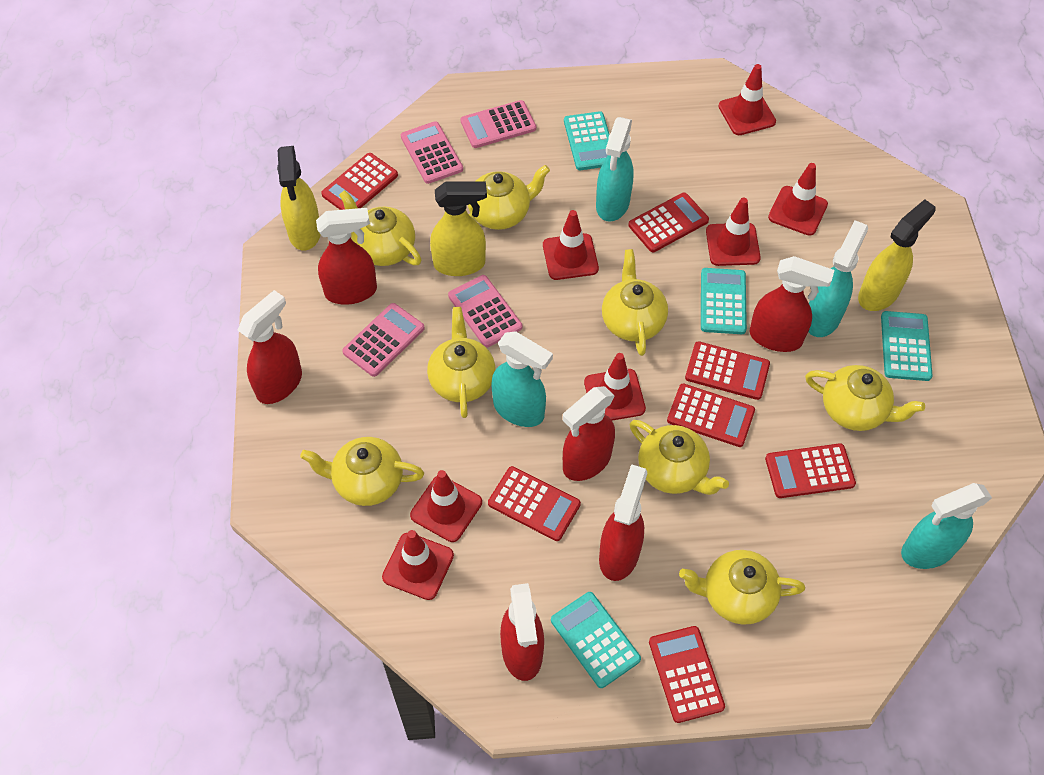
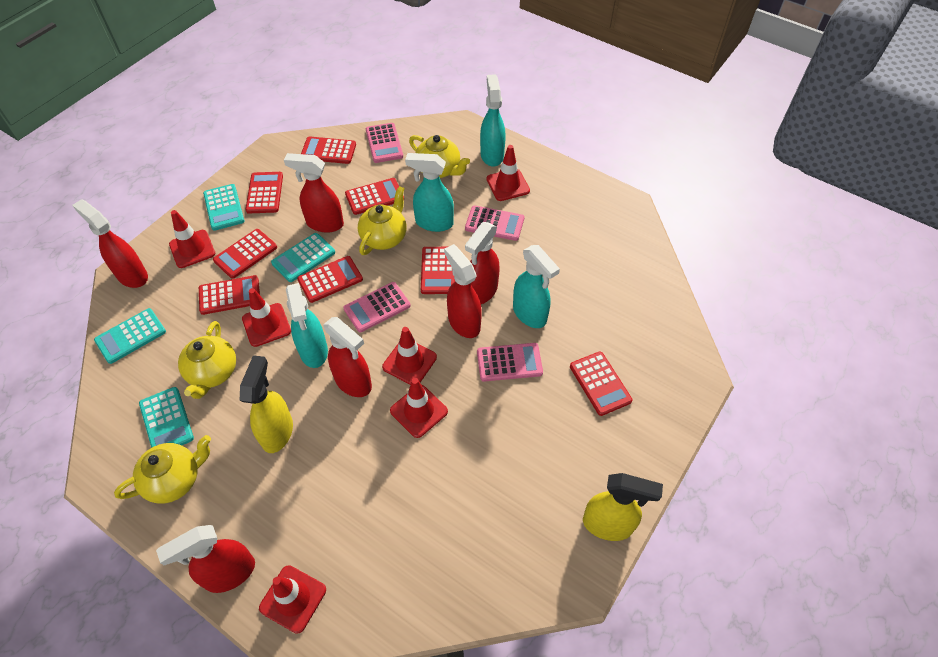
red calculator: 7 -> 8
red traffic cone: 7 -> 6
yellow spray bottle: 3 -> 2
yellow teapot: 8 -> 4

